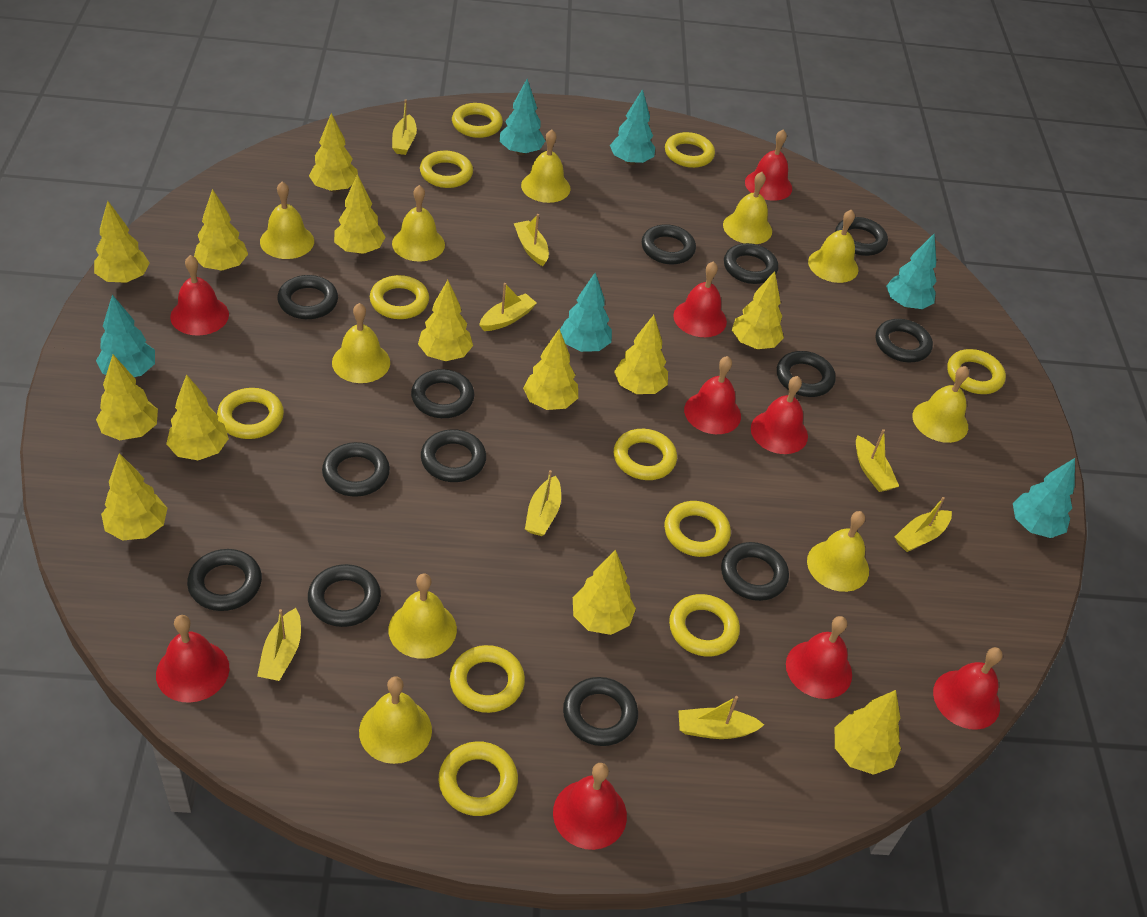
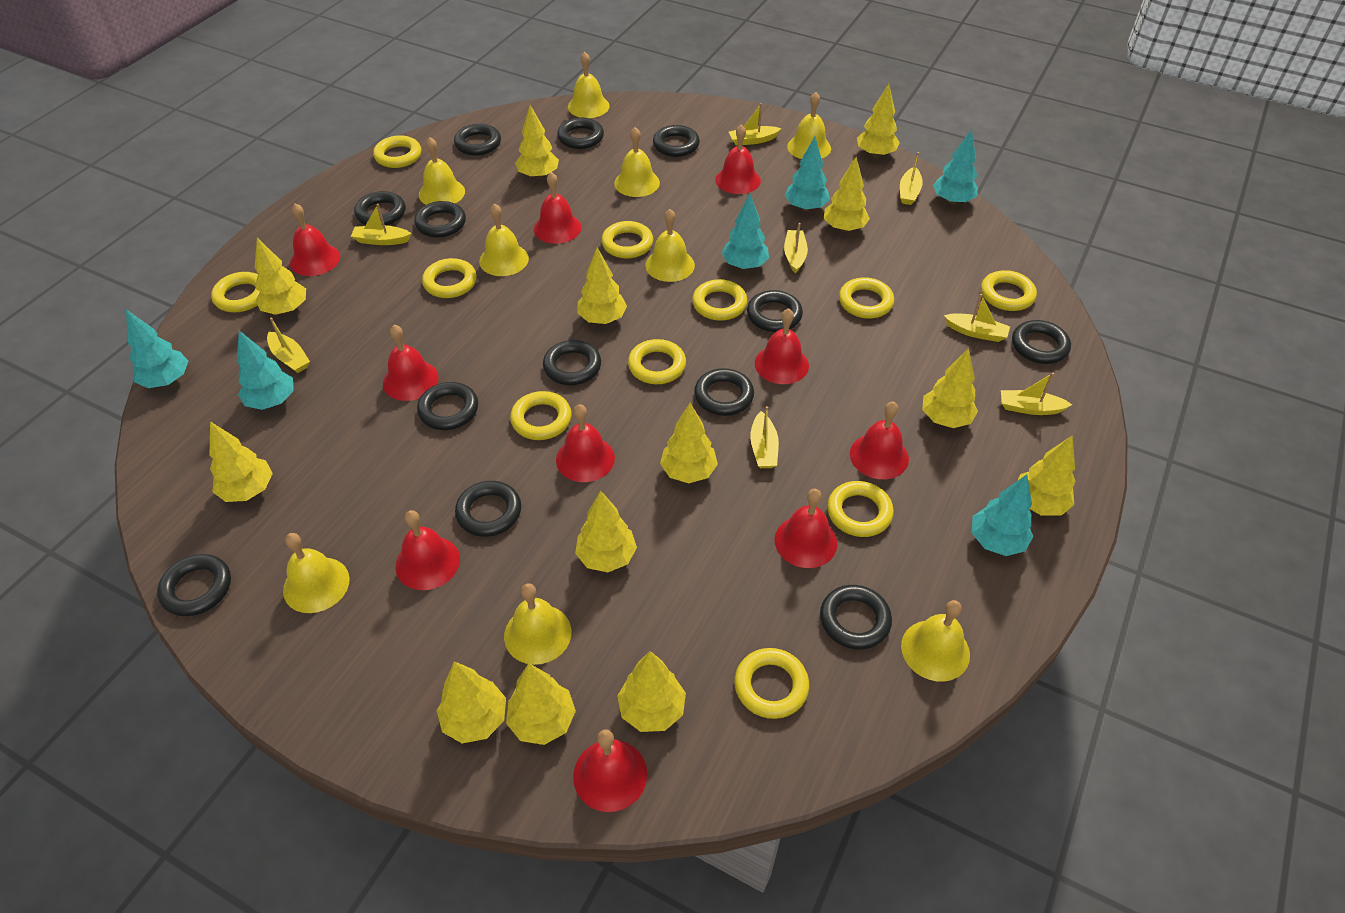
red bell: 9 -> 10
yellow bell: 10 -> 9

